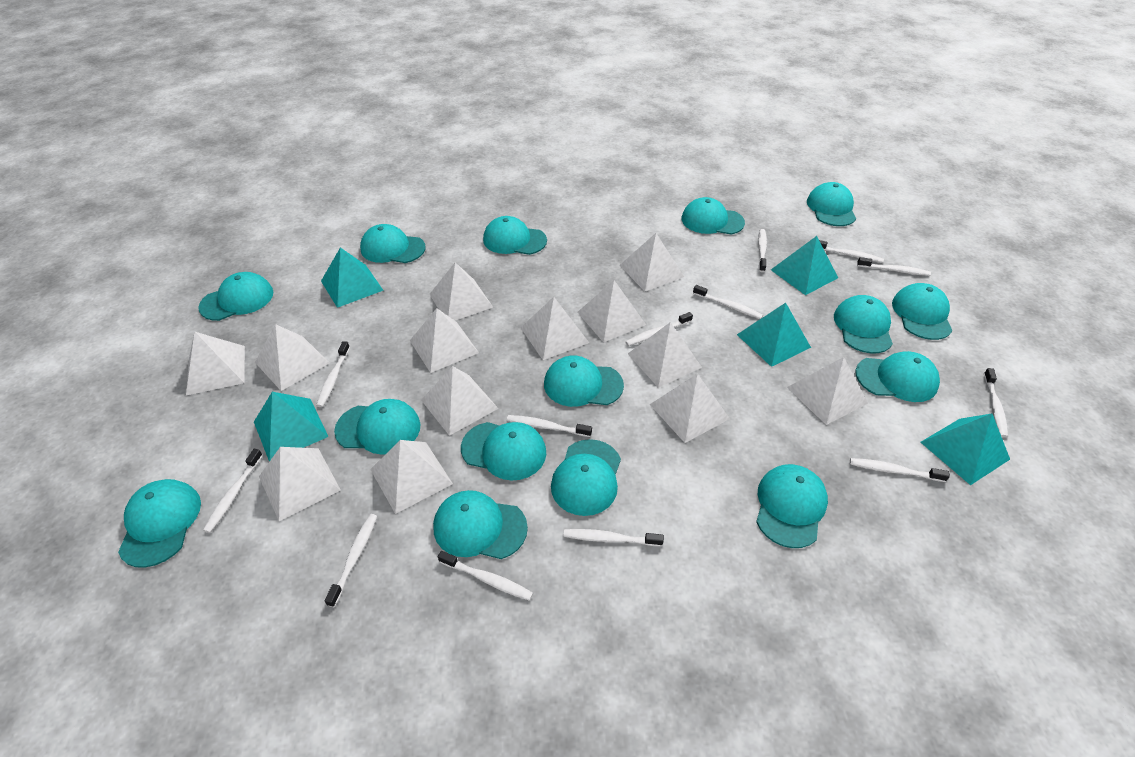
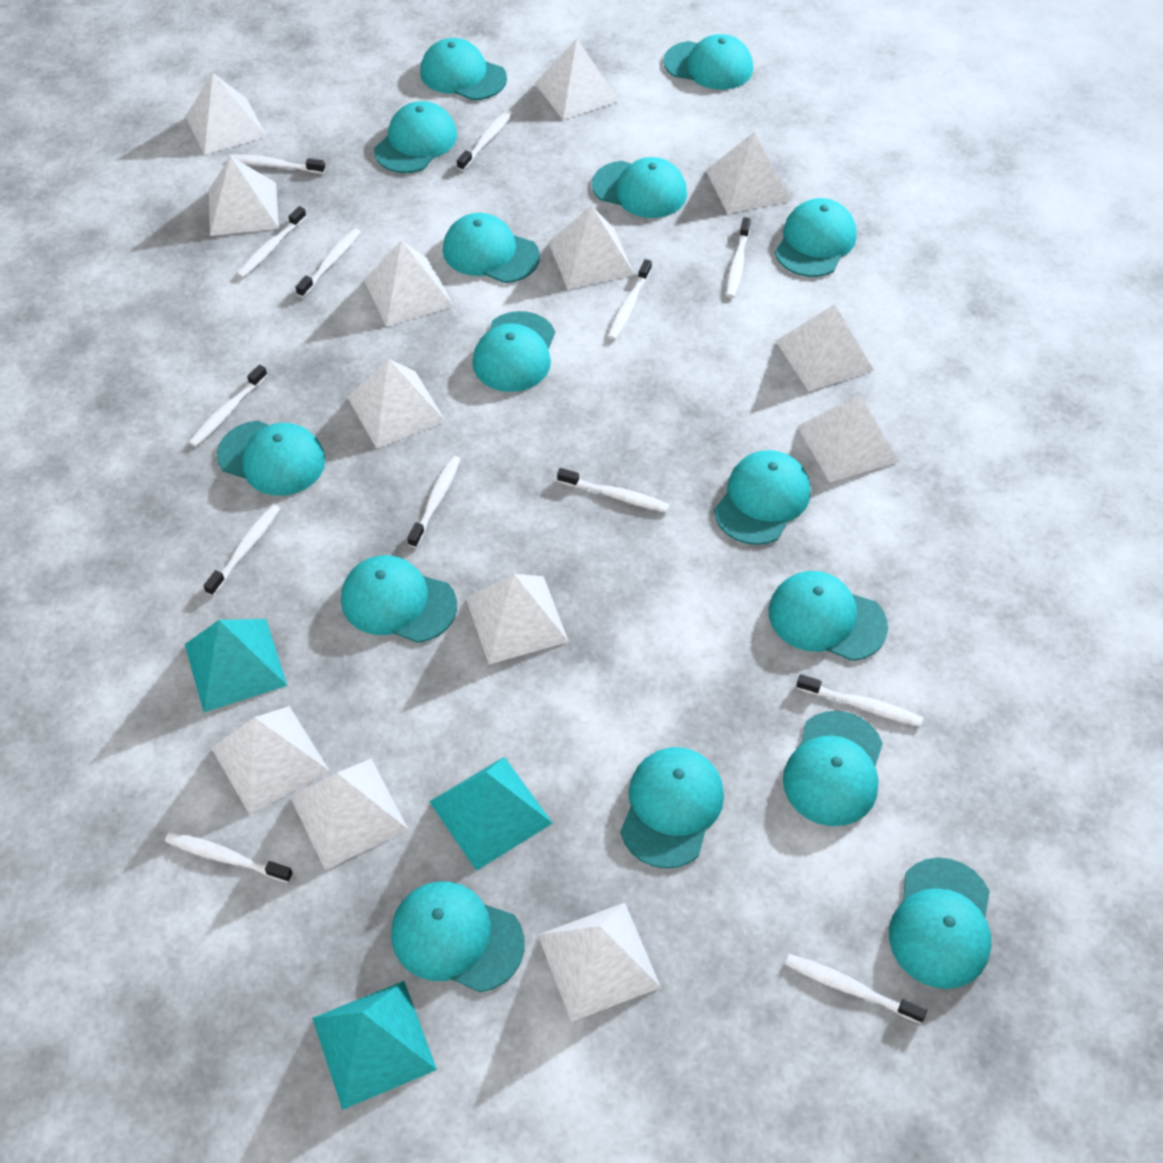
turquoise pyramid: 5 -> 3

